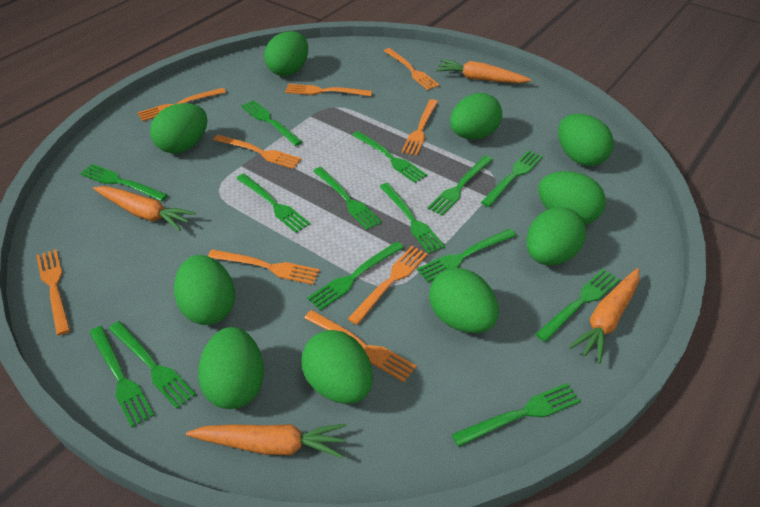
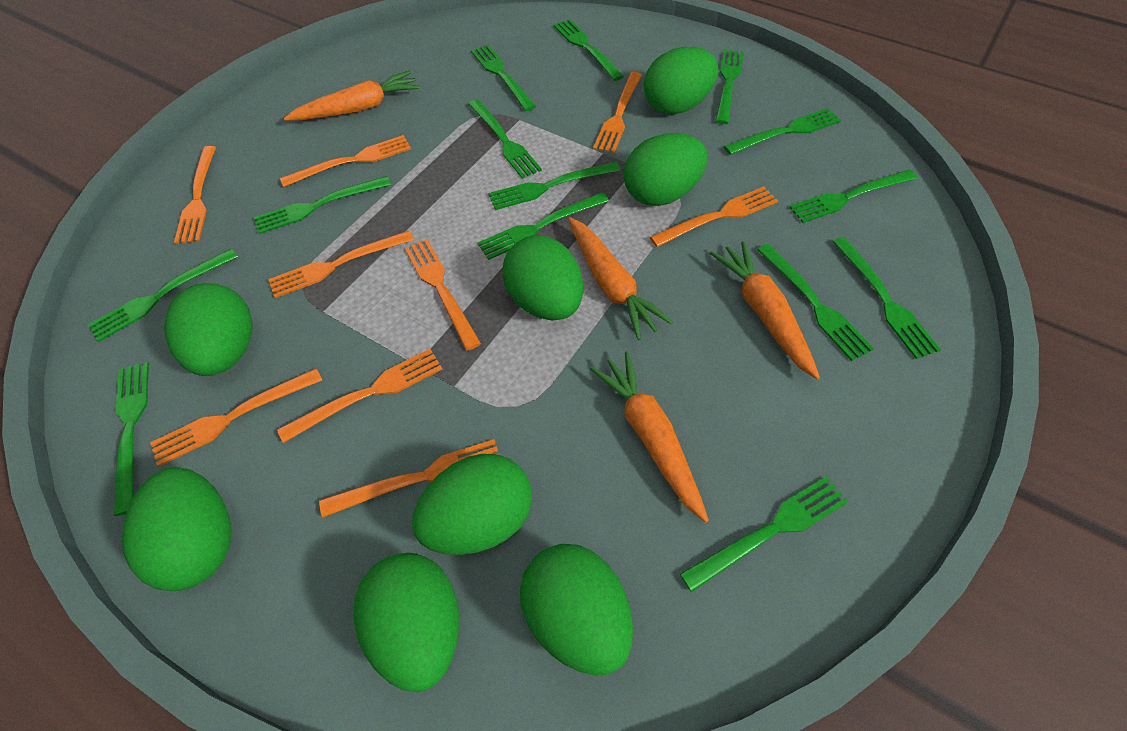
green egg: 10 -> 8

